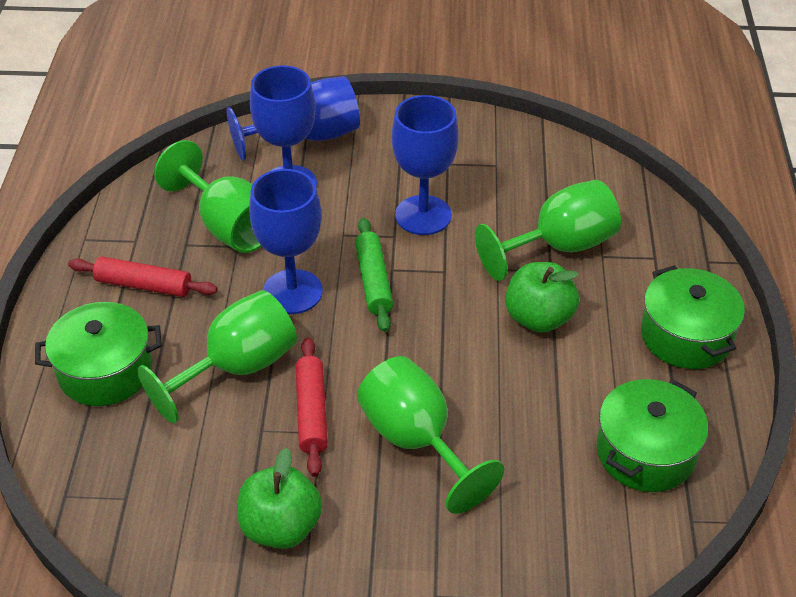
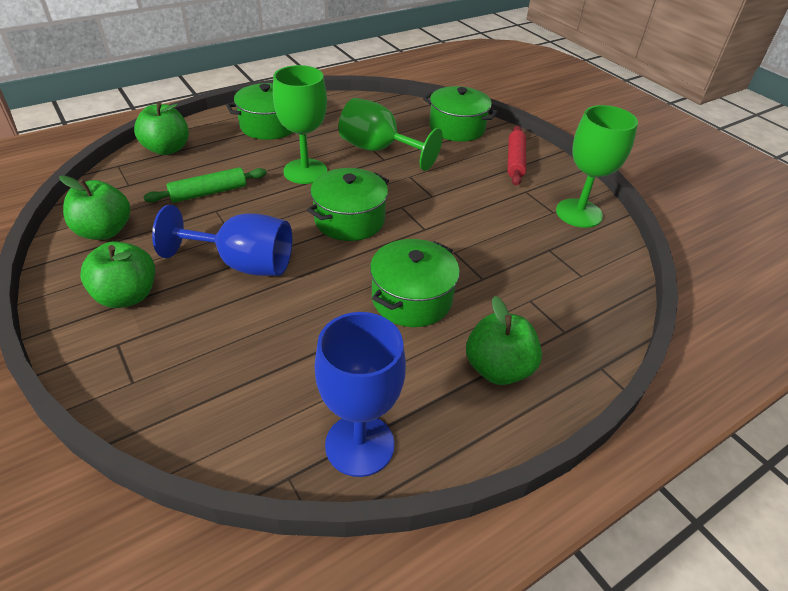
blue goblet: 4 -> 2
green apple: 2 -> 4
green goblet: 4 -> 3
green pot: 3 -> 4
red rolling pin: 2 -> 1

